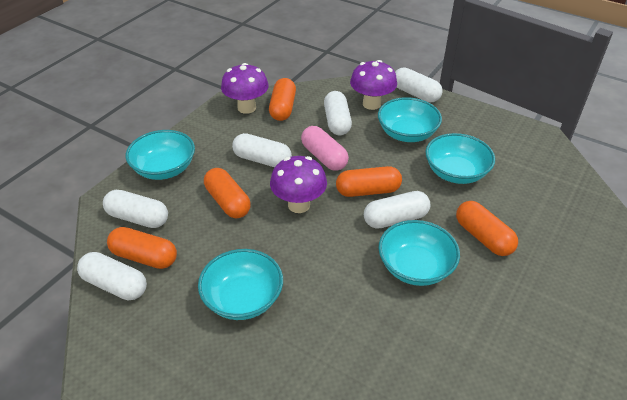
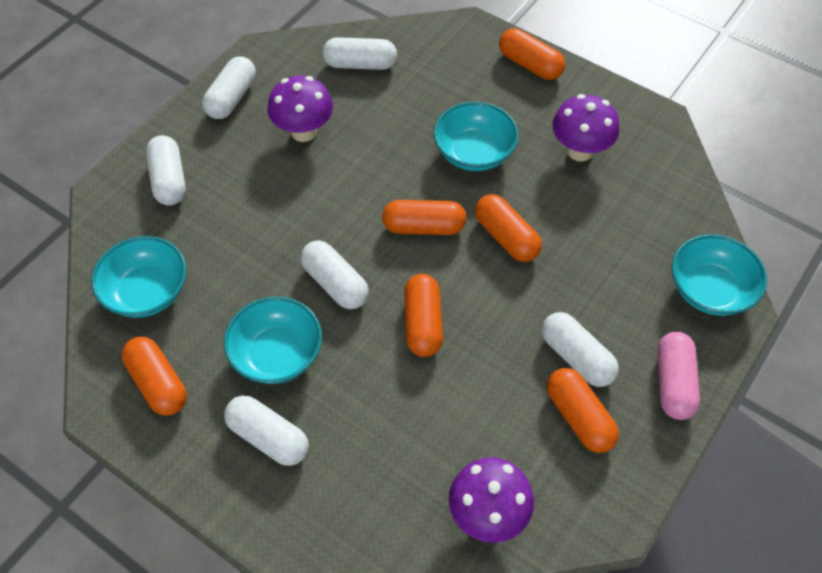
orange capsule: 5 -> 6
turquoise bowl: 5 -> 4

